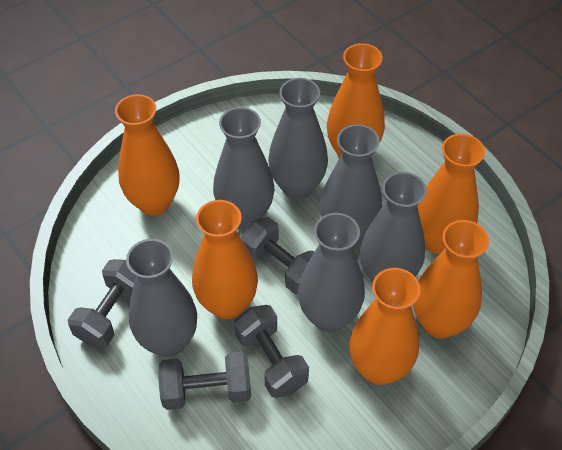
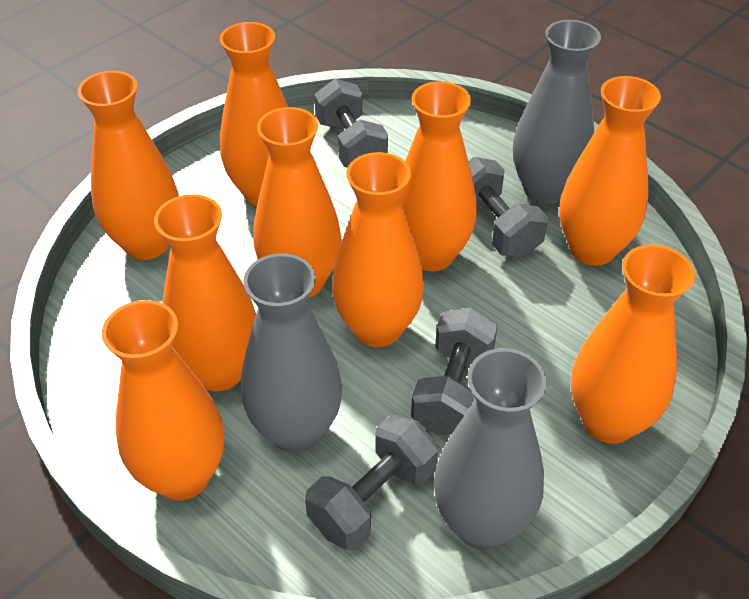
grey vase: 6 -> 3
orange vase: 6 -> 9

